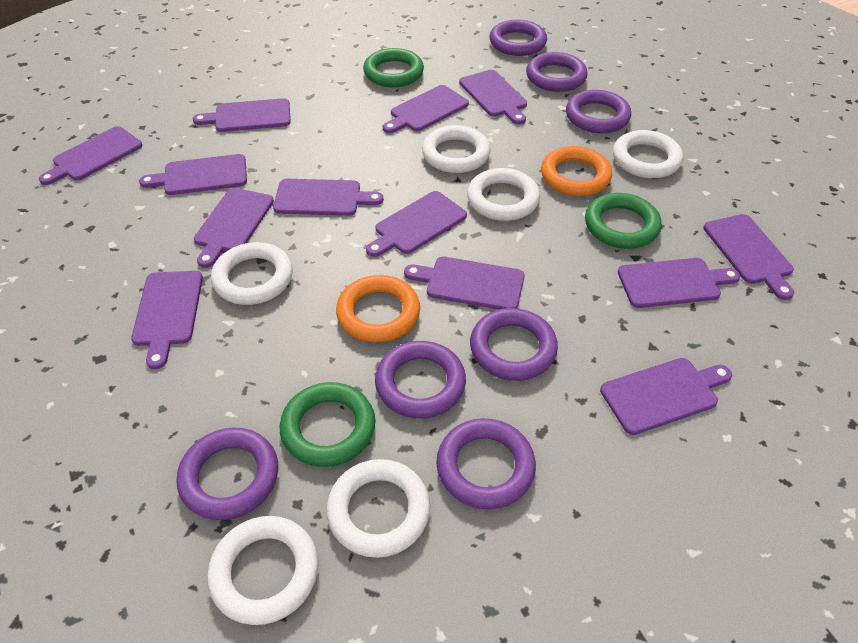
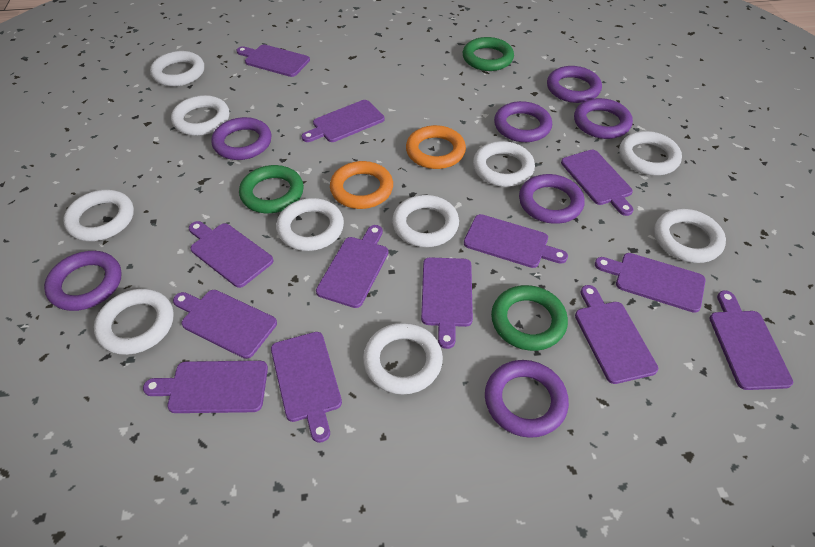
white ring: 6 -> 10

